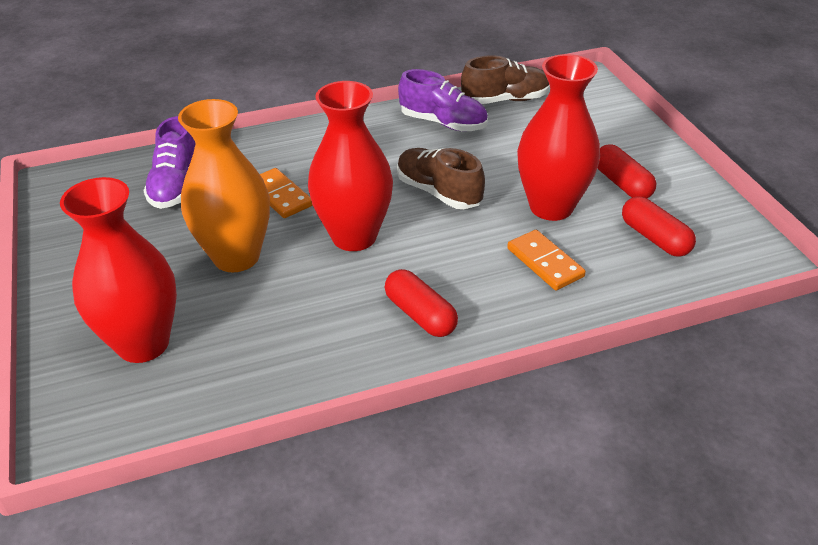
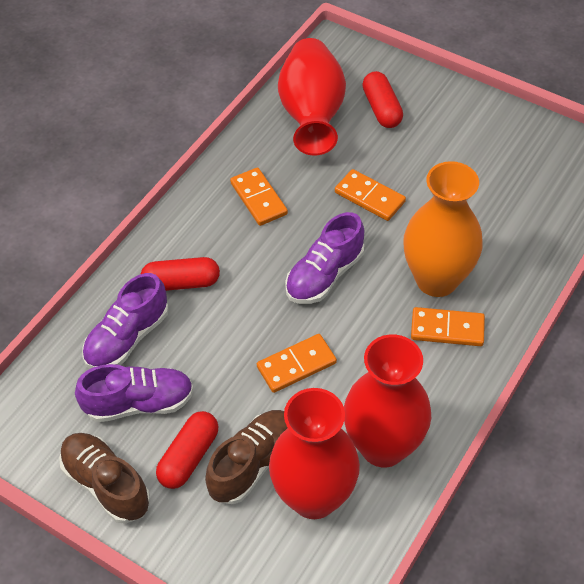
orange domino: 2 -> 4
purple shoe: 2 -> 3

